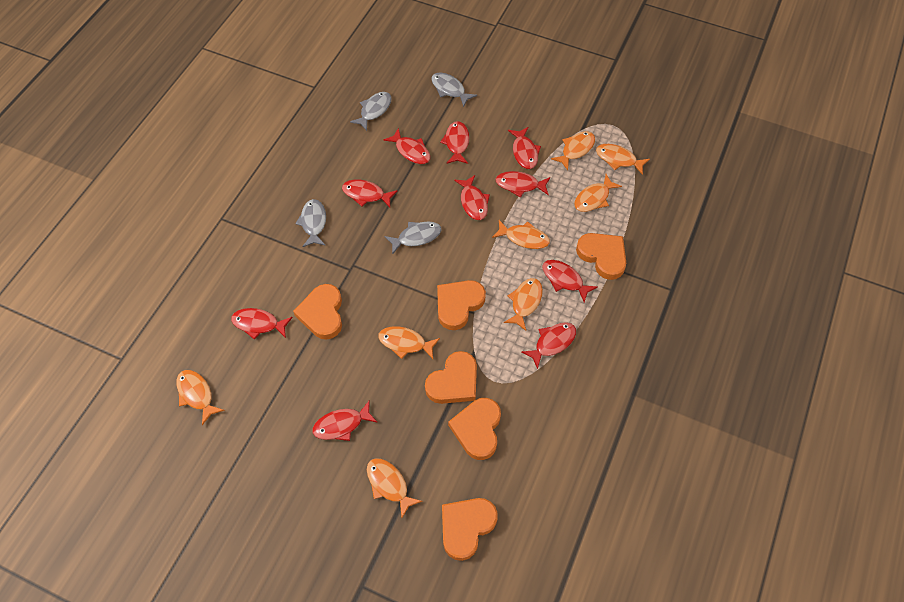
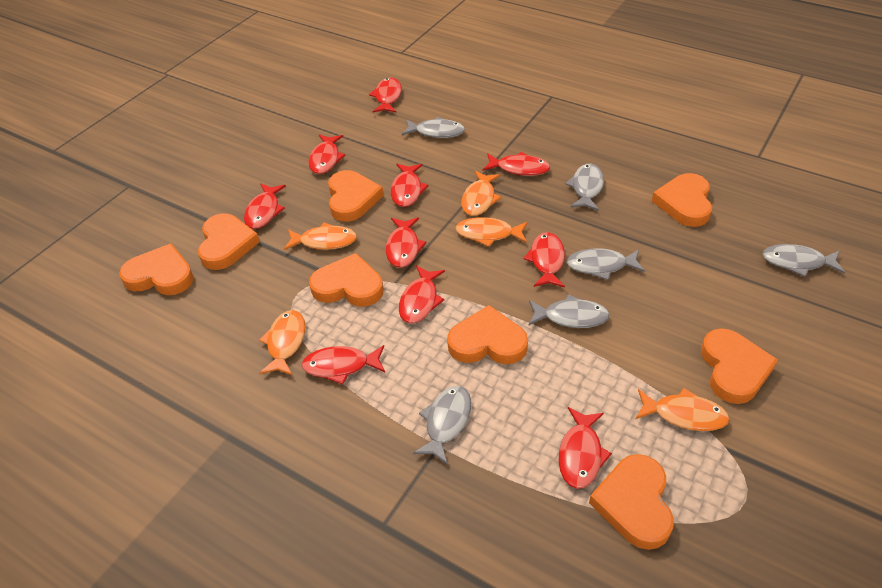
grey fish: 4 -> 6
orange fish: 8 -> 5
orange heart: 6 -> 8

